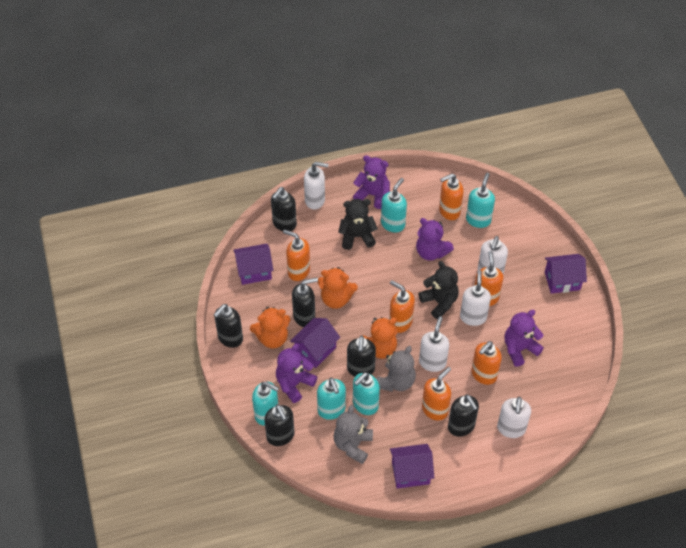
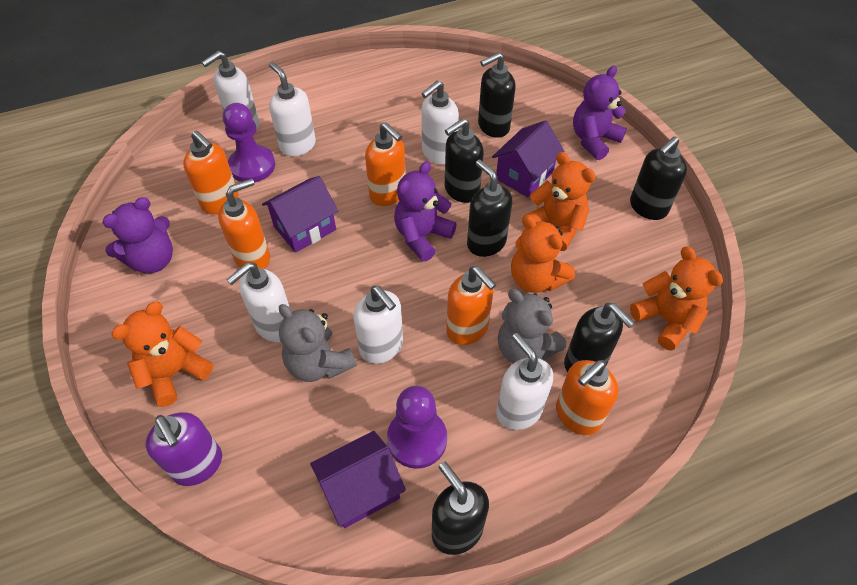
black teddy bear: 2 -> 0
orange soap dispenser: 6 -> 5
orange teddy bear: 3 -> 4
purple house: 4 -> 3
purple pawn: 0 -> 2
purple soap dispenser: 0 -> 1
purple teddy bear: 4 -> 3
turquoise soap dispenser: 5 -> 0
white soap dispenser: 5 -> 6

